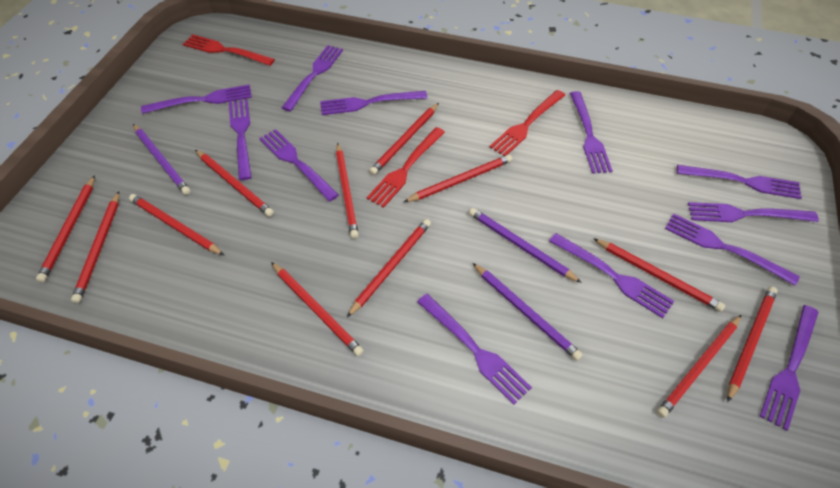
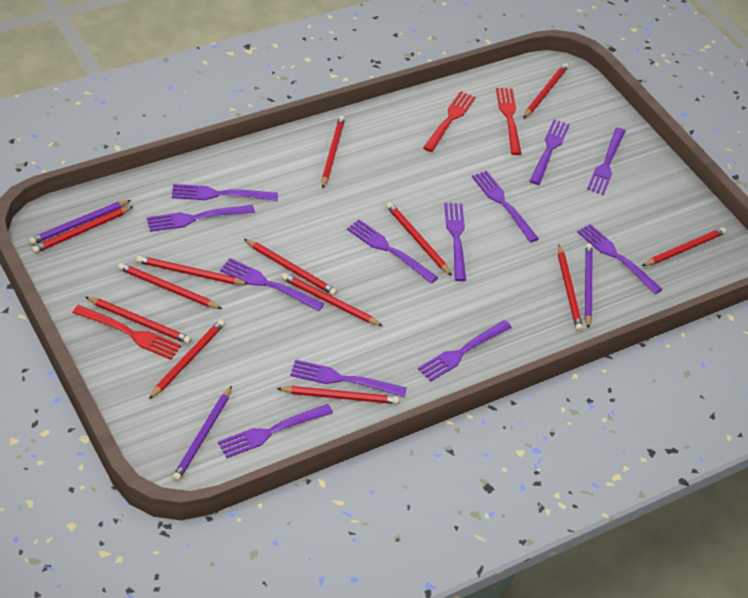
red pencil: 12 -> 13

